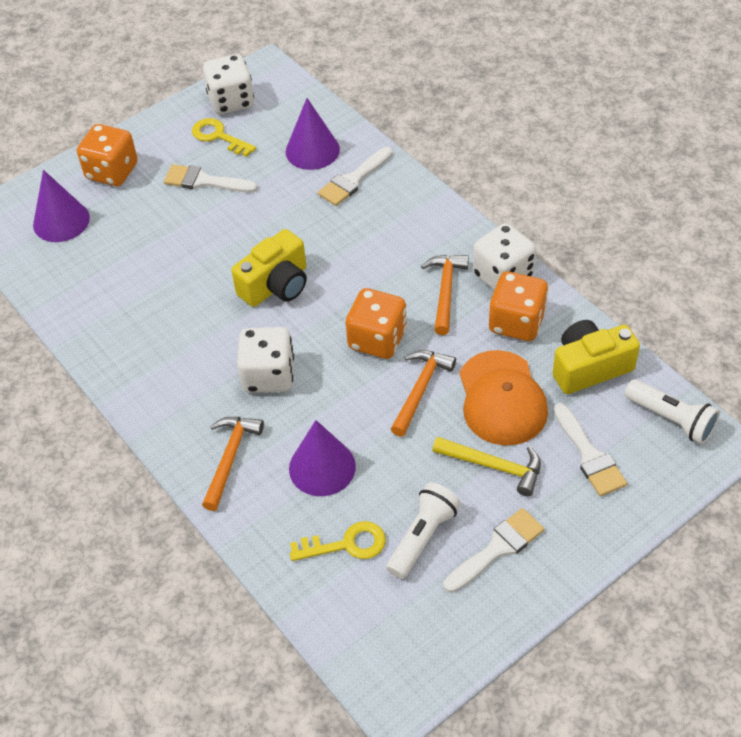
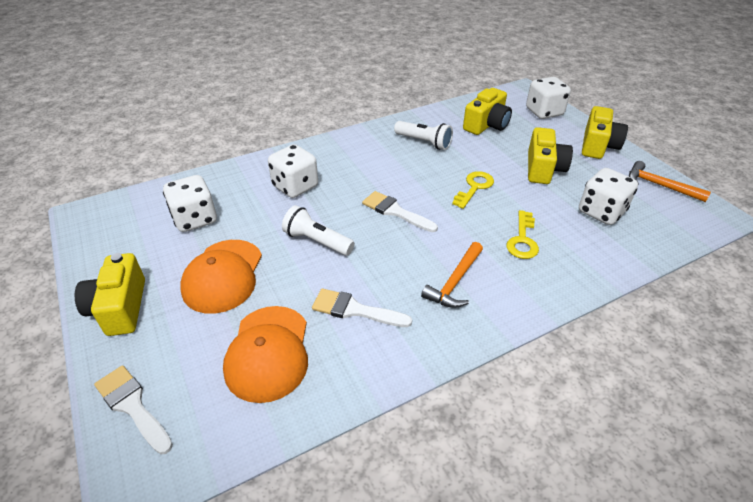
orange cap: 1 -> 2
orange dice: 3 -> 0
orange hammer: 3 -> 2
purple cone: 3 -> 0
white brush: 4 -> 3
white dice: 3 -> 4
yellow camera: 2 -> 4
yellow hammer: 1 -> 0

